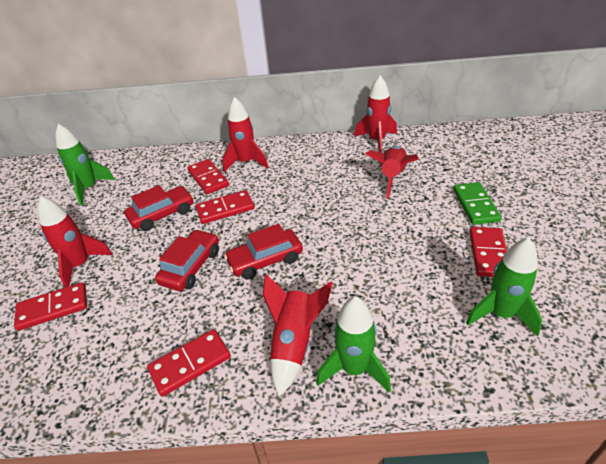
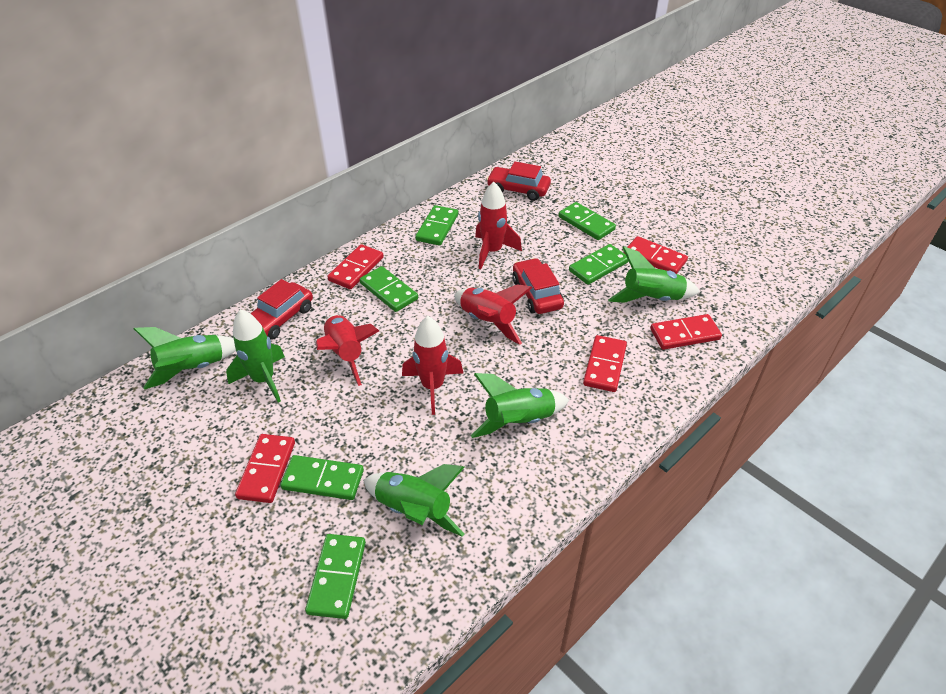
green domino: 1 -> 6
green rocket: 3 -> 5
red rocket: 5 -> 4

